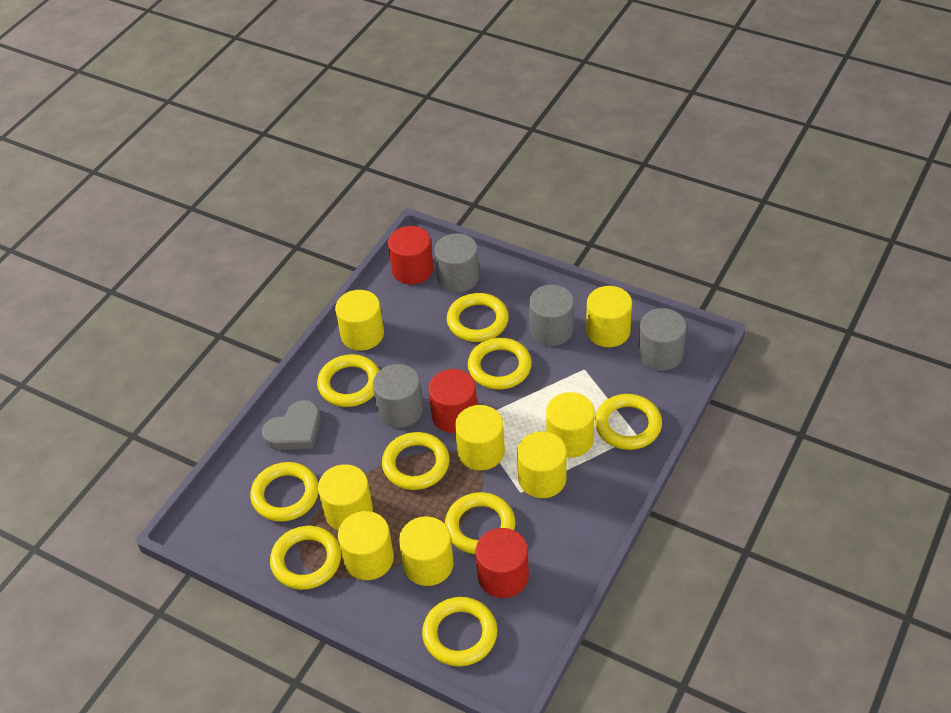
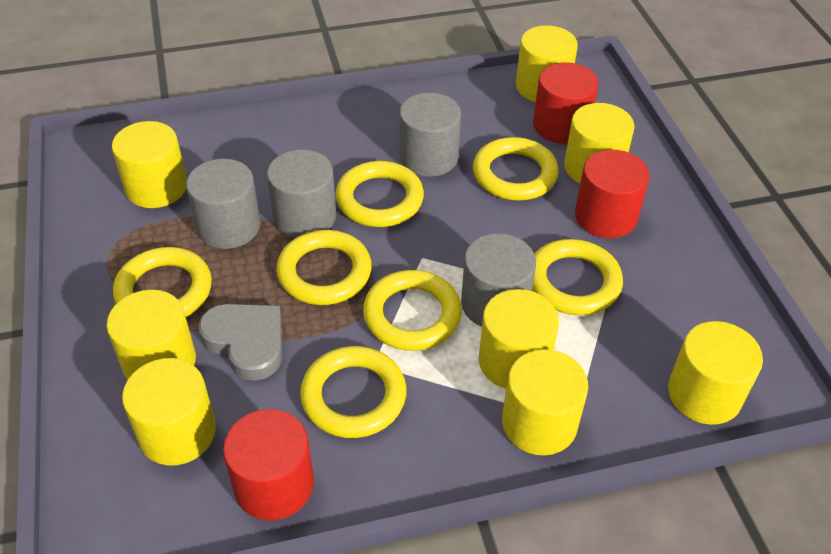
yellow ring: 9 -> 7

